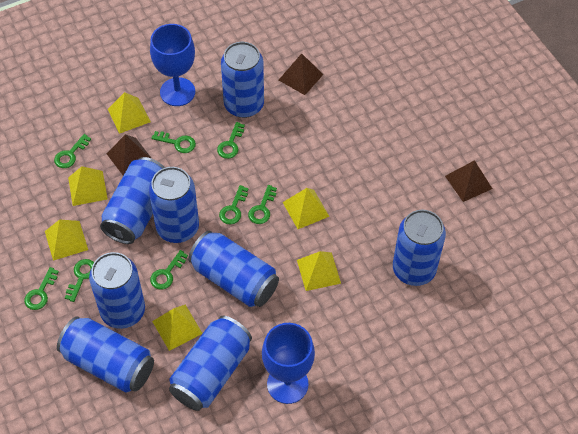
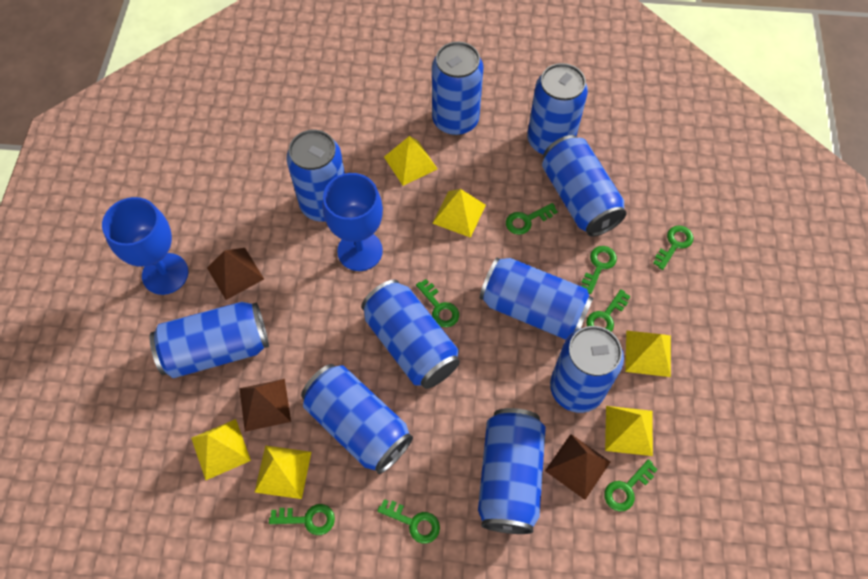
blue can: 8 -> 10

